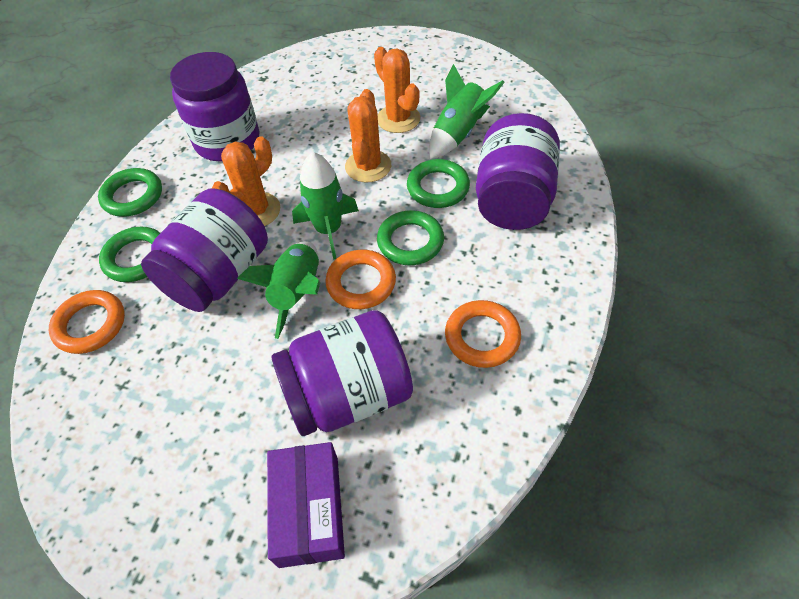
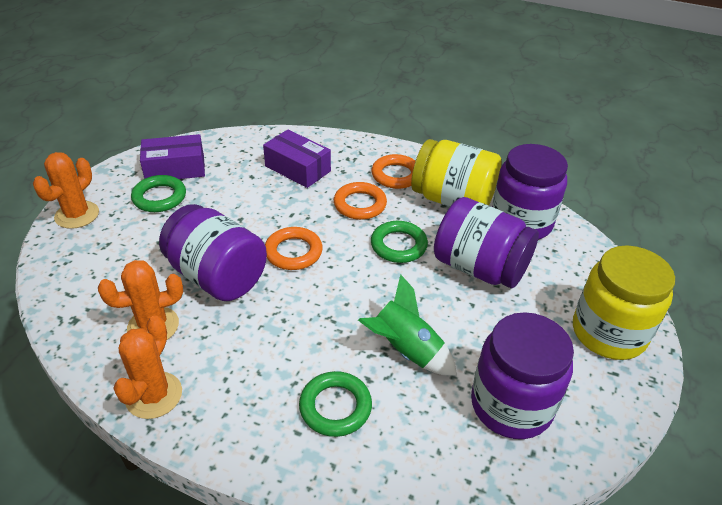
green ring: 4 -> 3
green rocket: 3 -> 1
purple box: 1 -> 2
yellow jar: 0 -> 2

